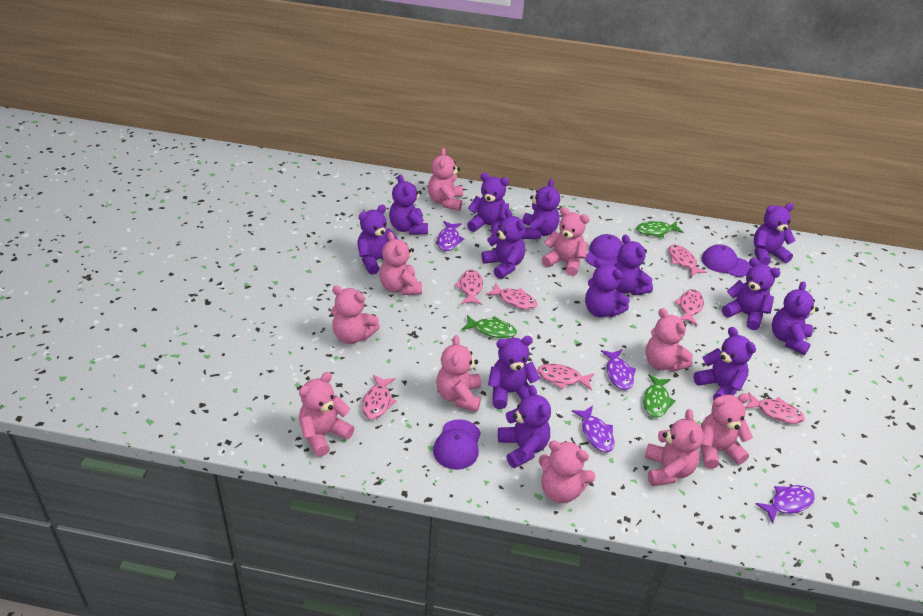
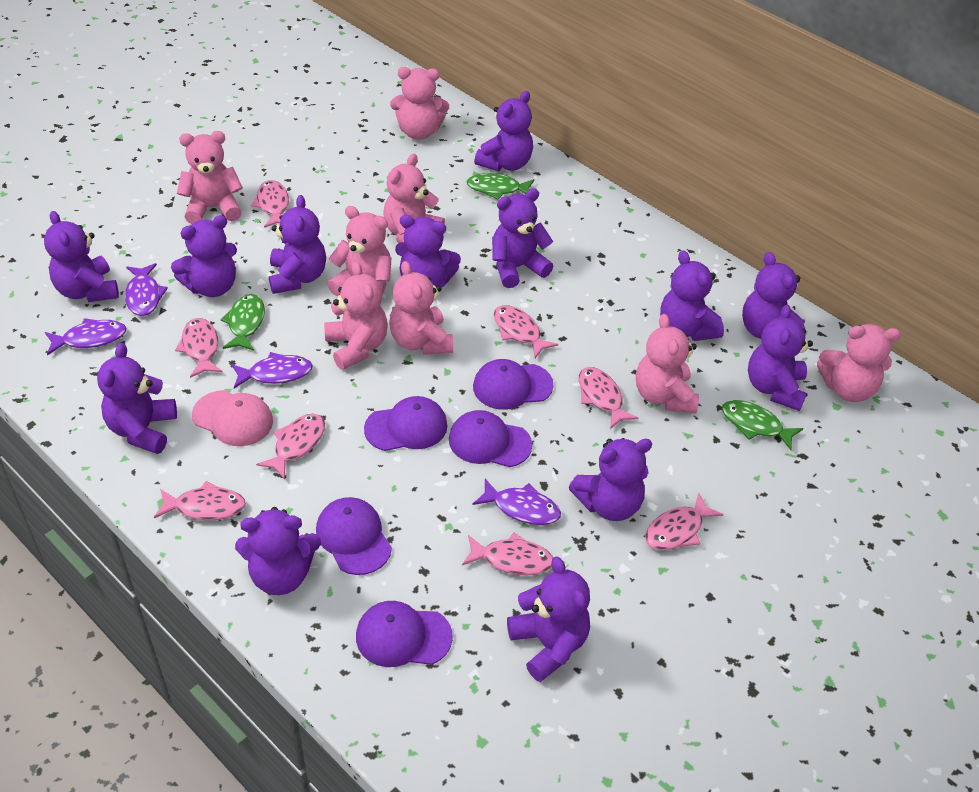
pink cap: 0 -> 1
pink fish: 7 -> 8
pink teddy bear: 10 -> 8
purple cap: 3 -> 5

